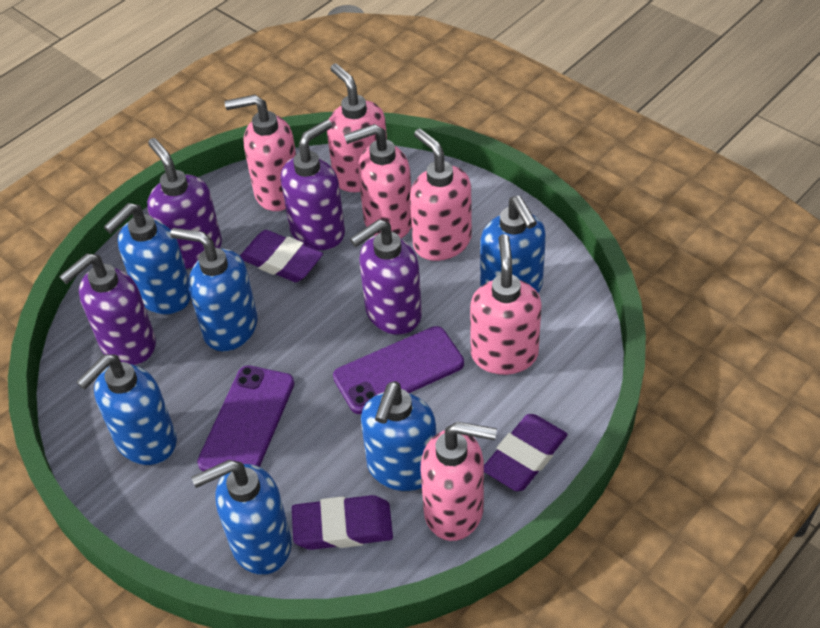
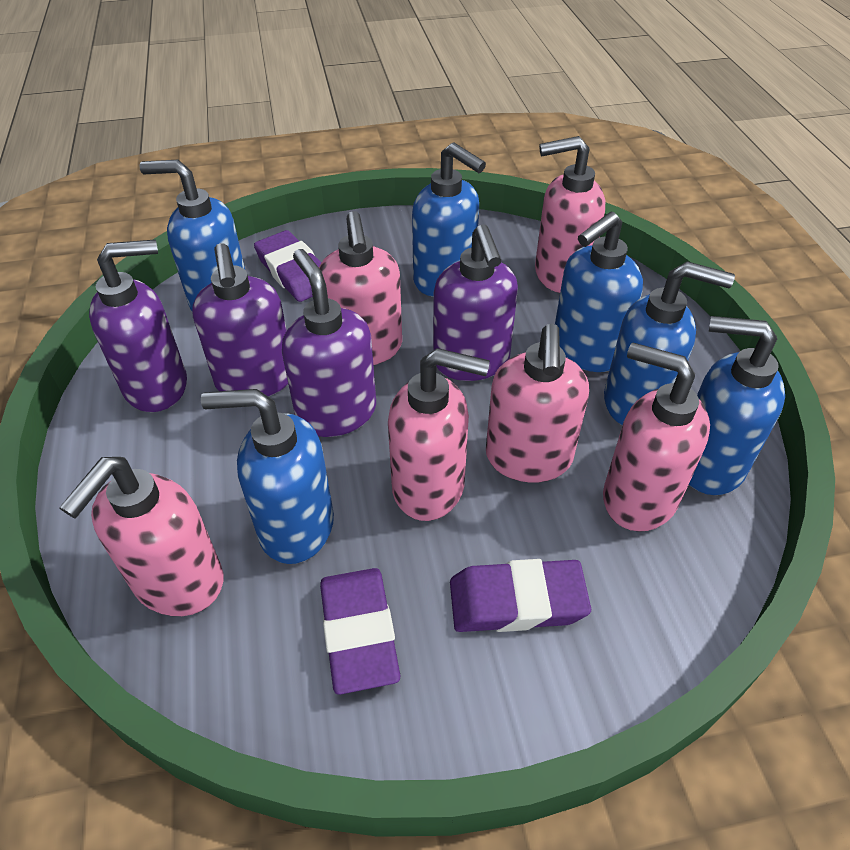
purple phone: 2 -> 0

